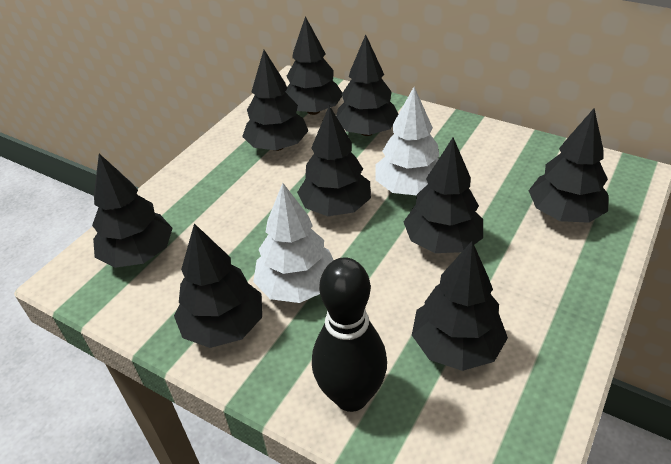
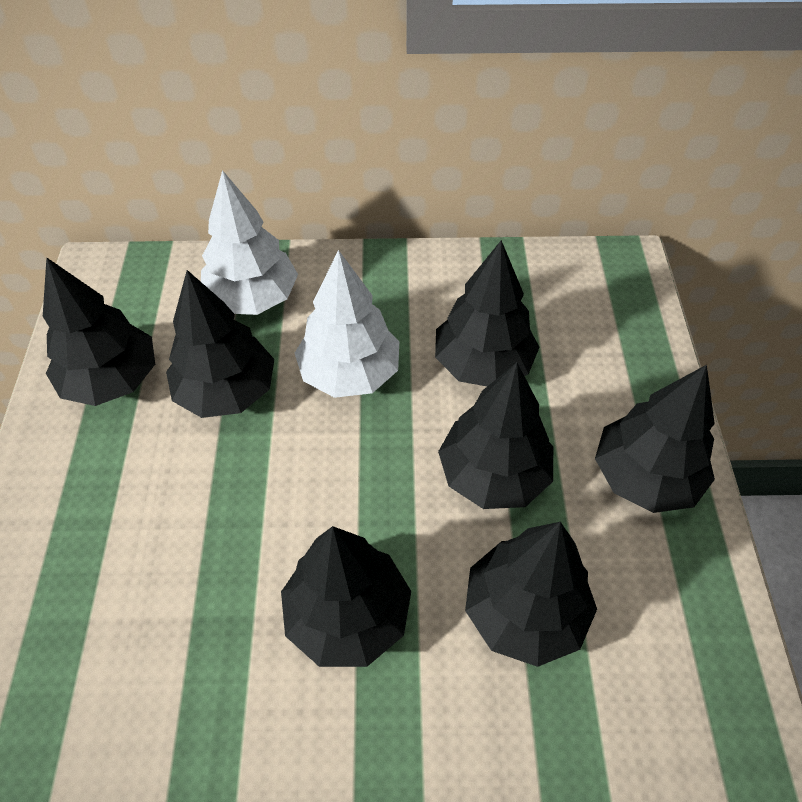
black bowling pin: 1 -> 0
black tree: 9 -> 7

